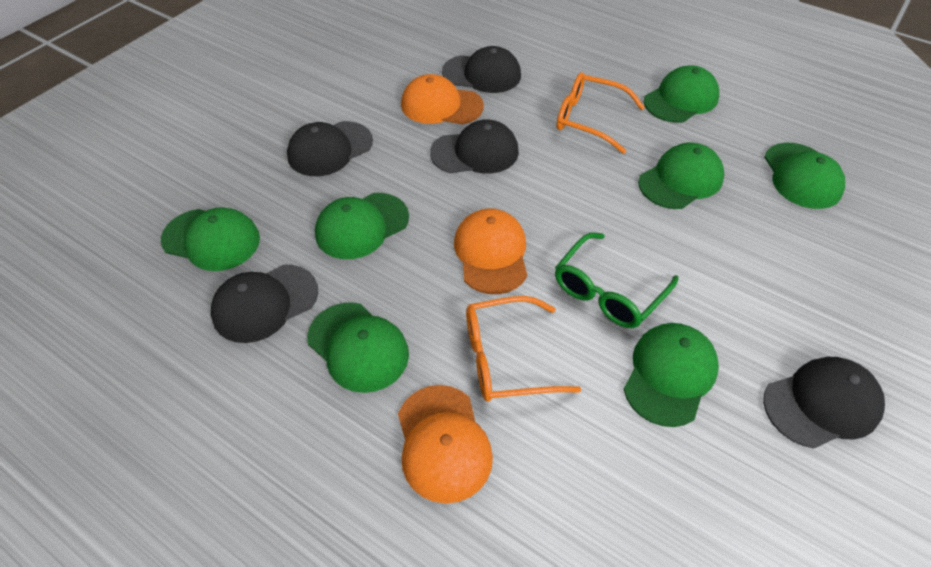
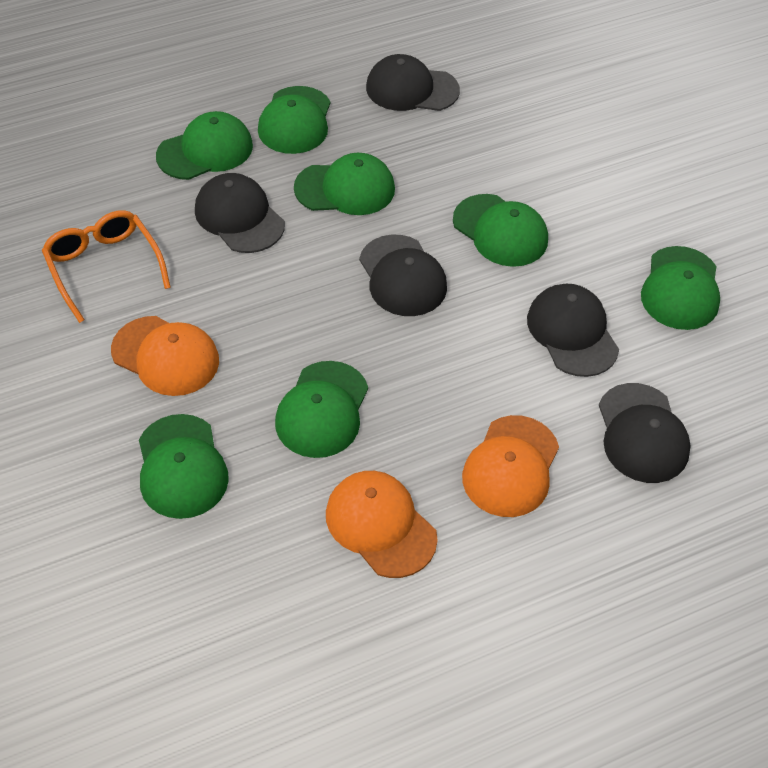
green glasses: 1 -> 0
orange glasses: 2 -> 1

